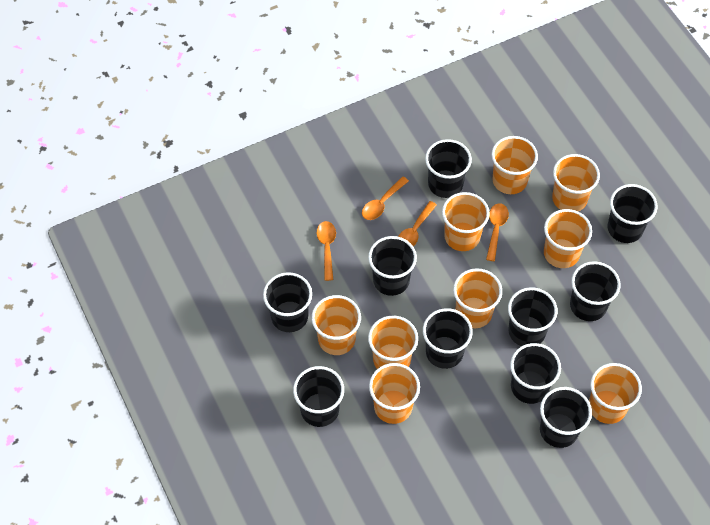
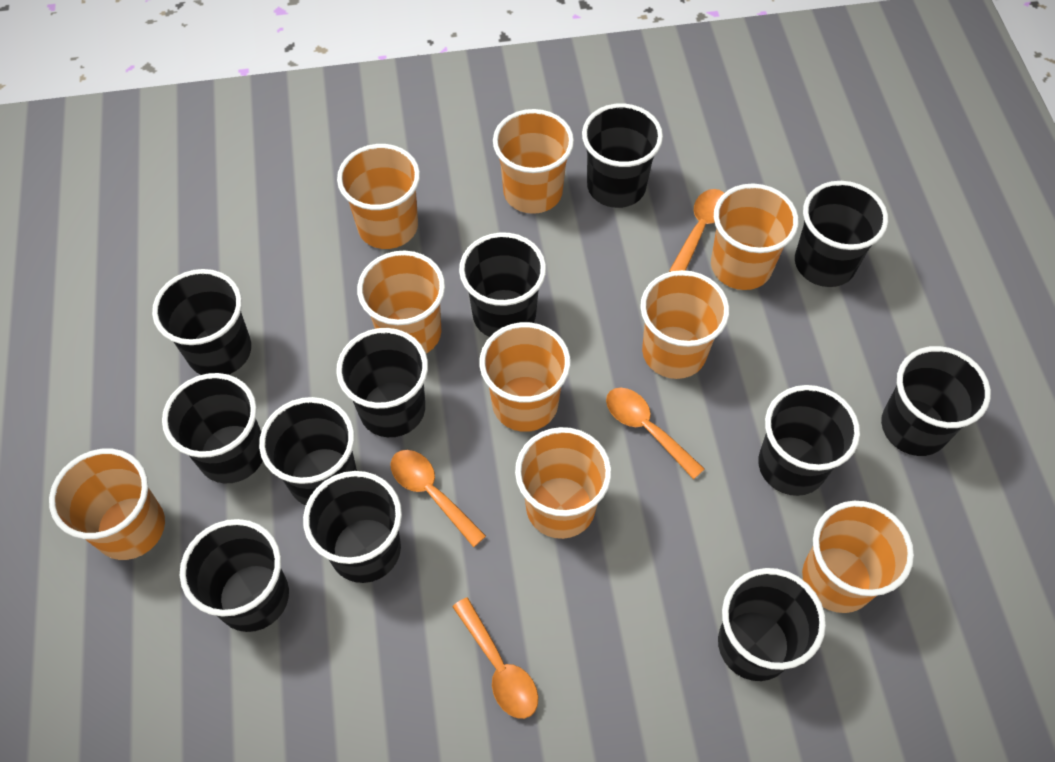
black cup: 10 -> 12

